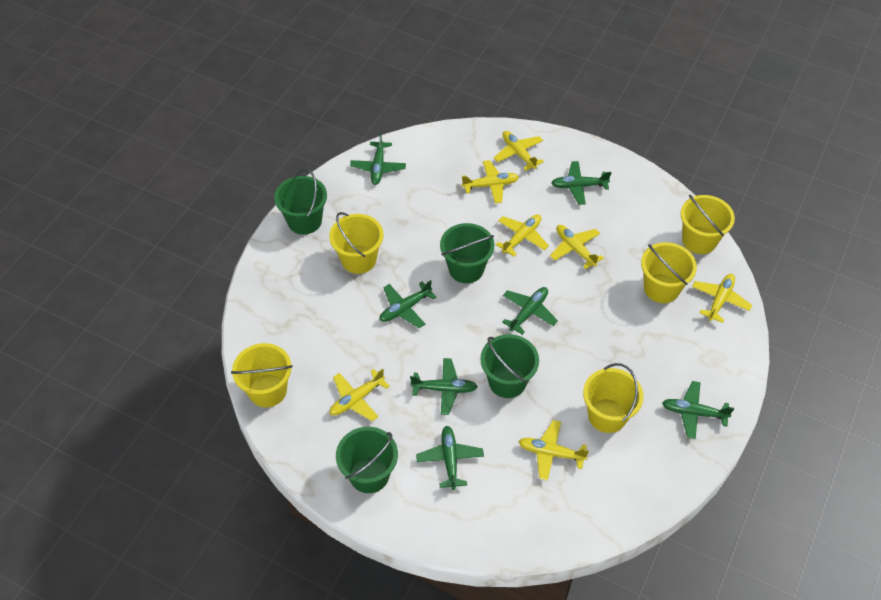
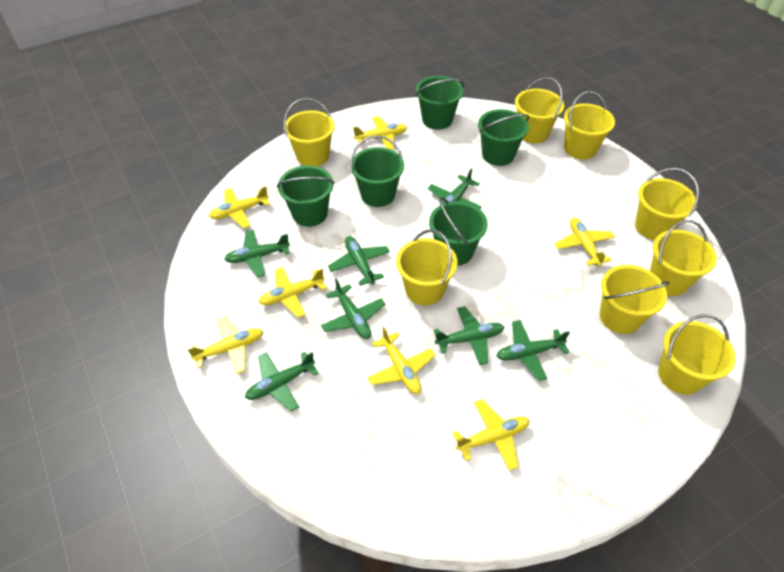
green bucket: 4 -> 5
yellow bucket: 5 -> 8

